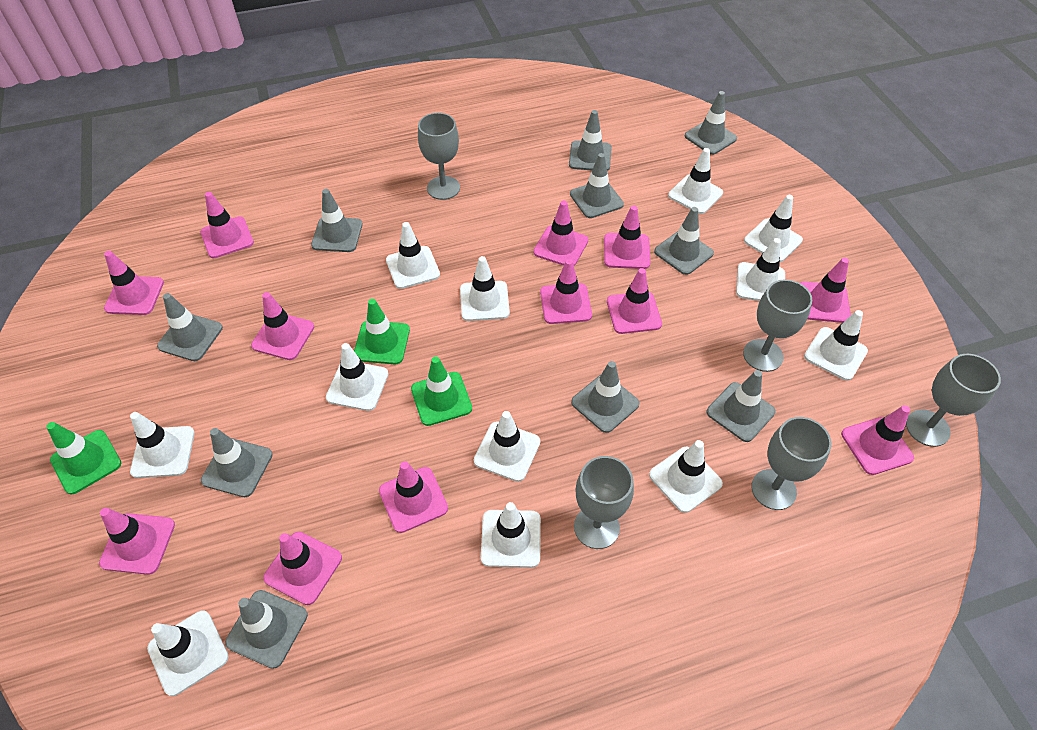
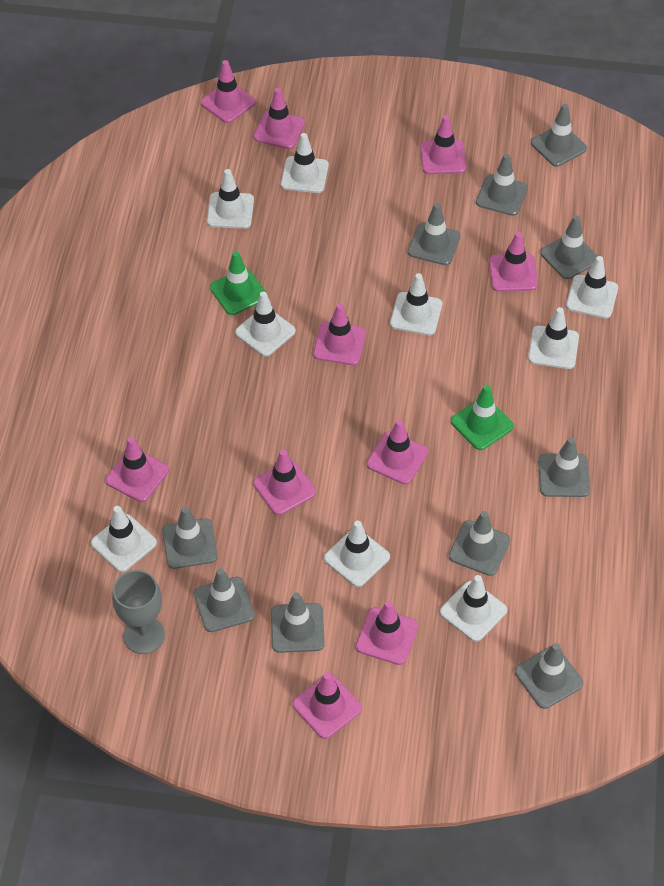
green traffic cone: 3 -> 2
grey goblet: 5 -> 1
pink traffic cone: 12 -> 10
white traffic cone: 12 -> 9

